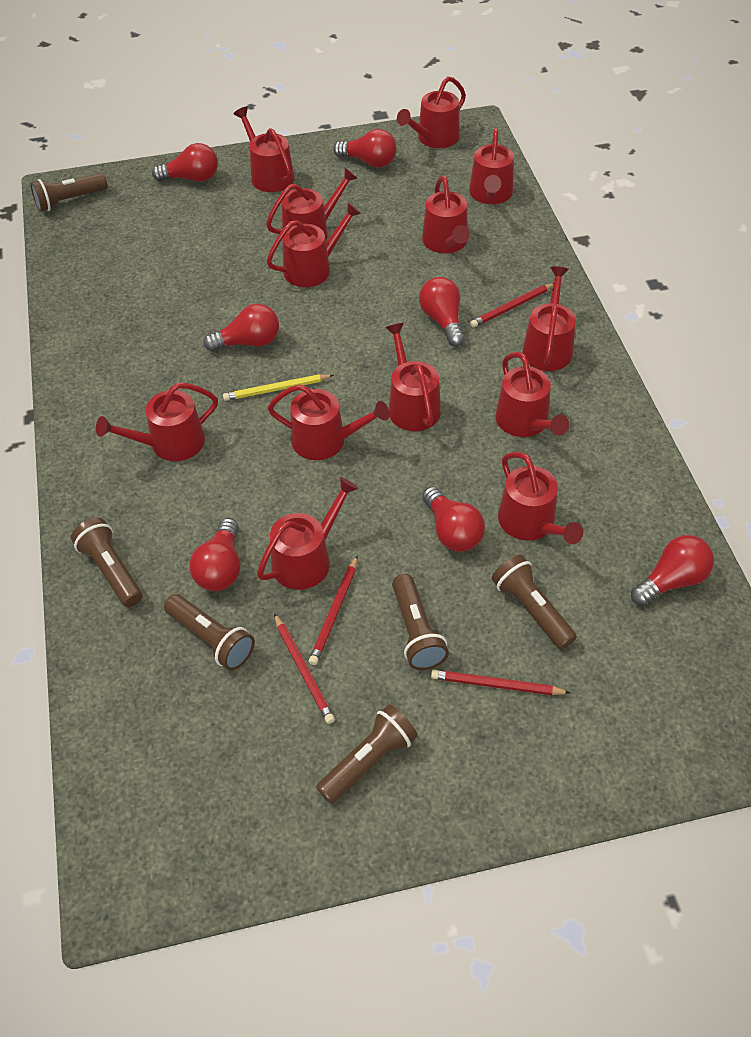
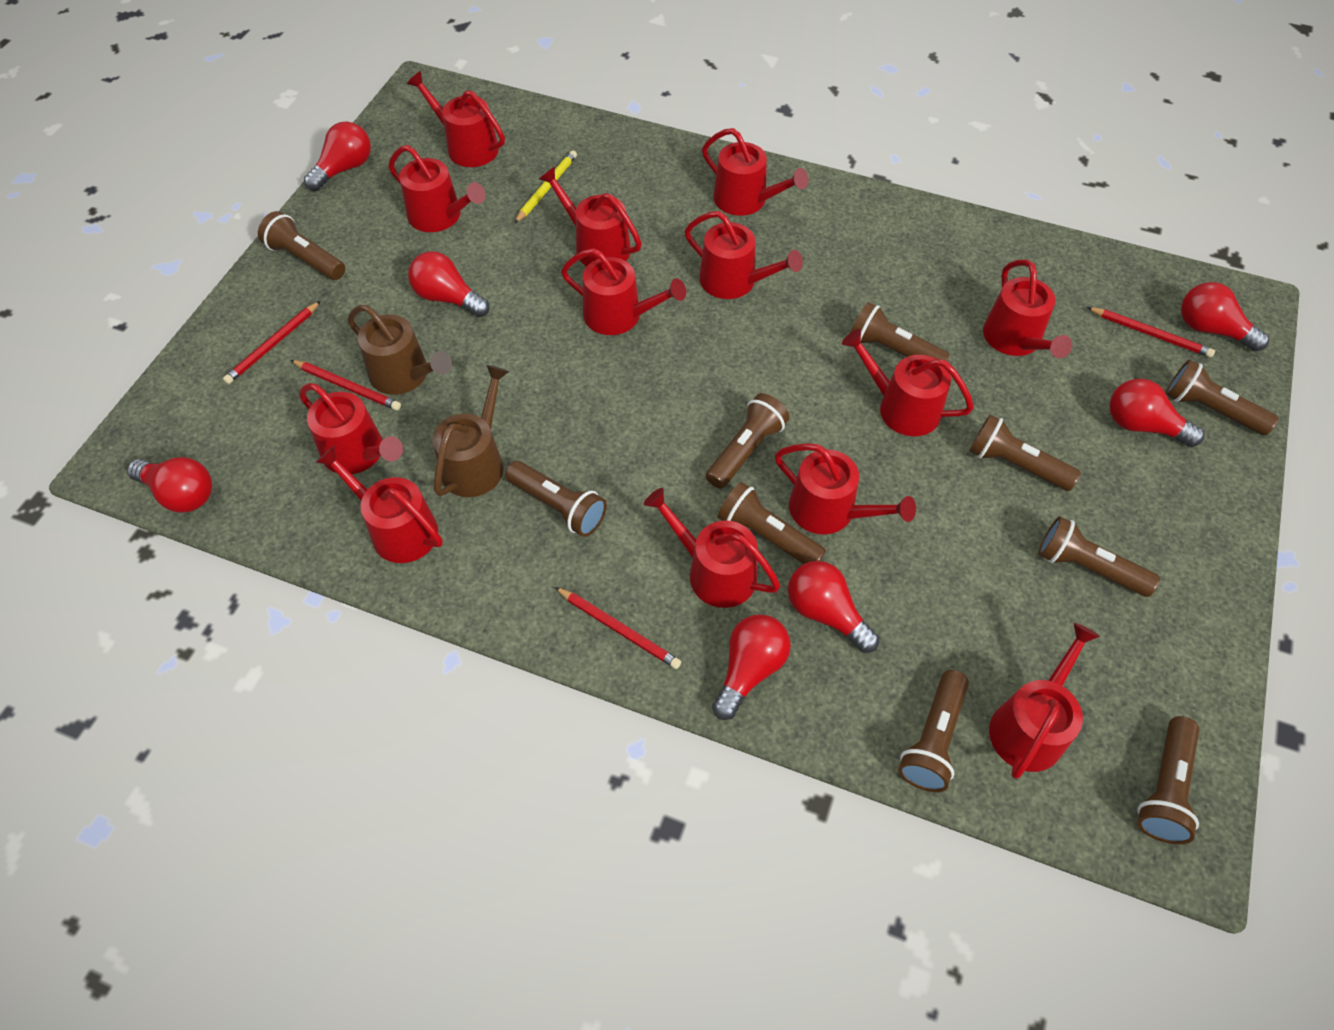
brown flashlight: 6 -> 10
brown watering can: 0 -> 2

